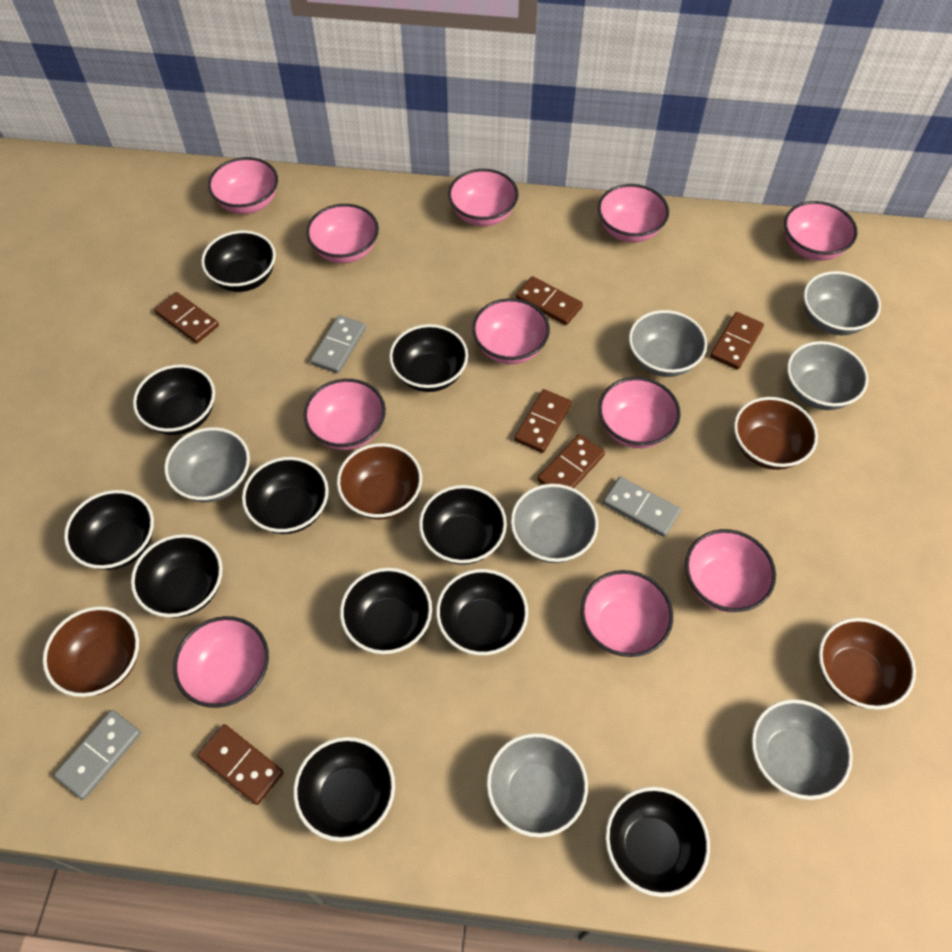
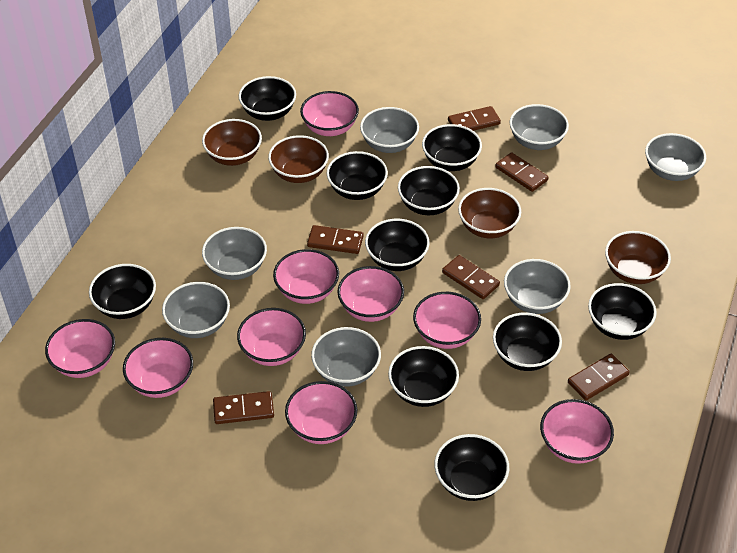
black bowl: 11 -> 10
grey domino: 3 -> 0
pink bowl: 11 -> 9

